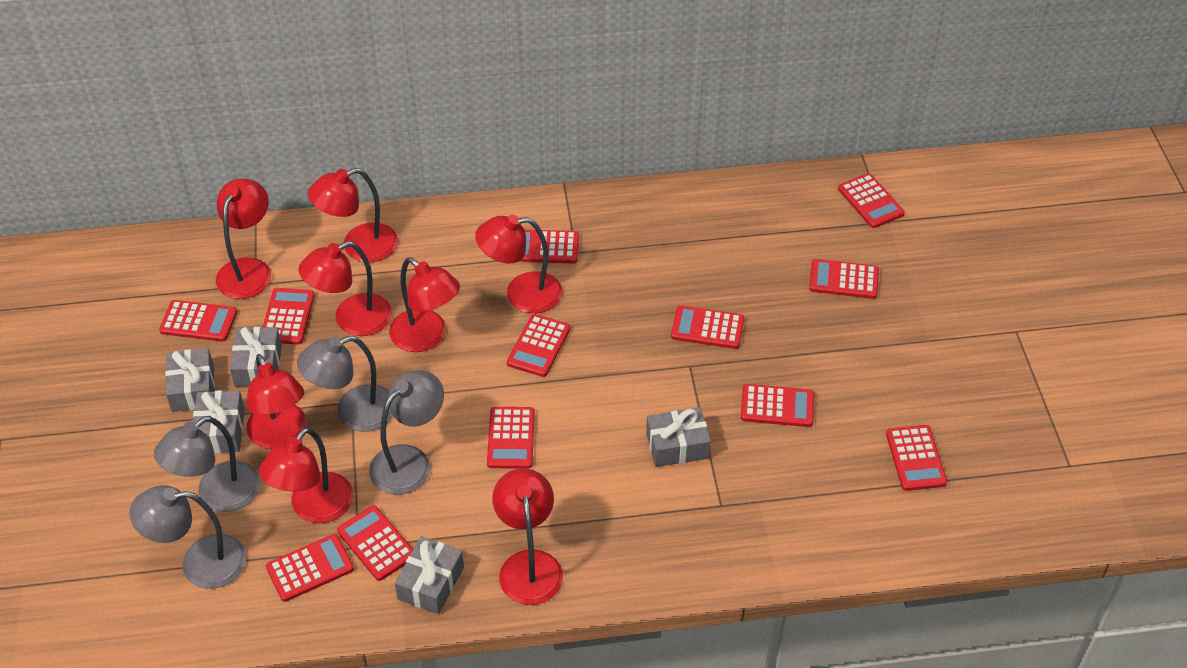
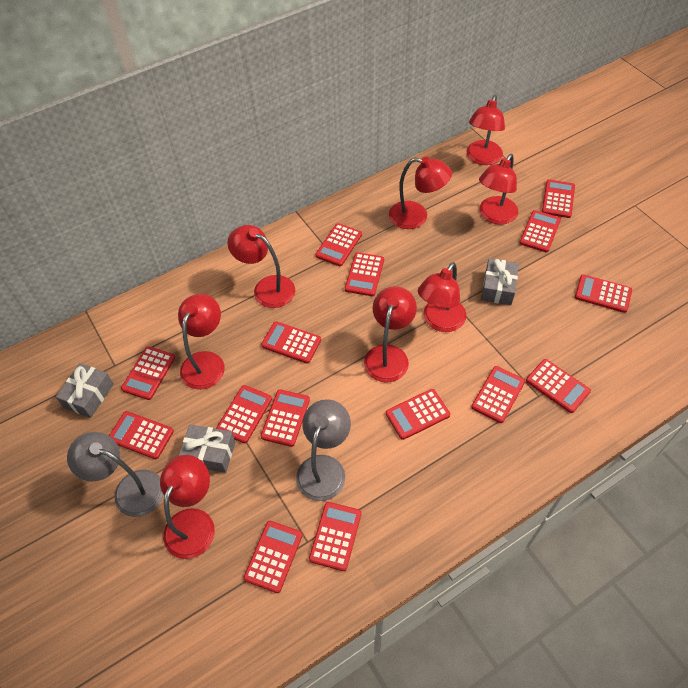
grey gift: 5 -> 3
grey lamp: 4 -> 2
red calculator: 12 -> 15

